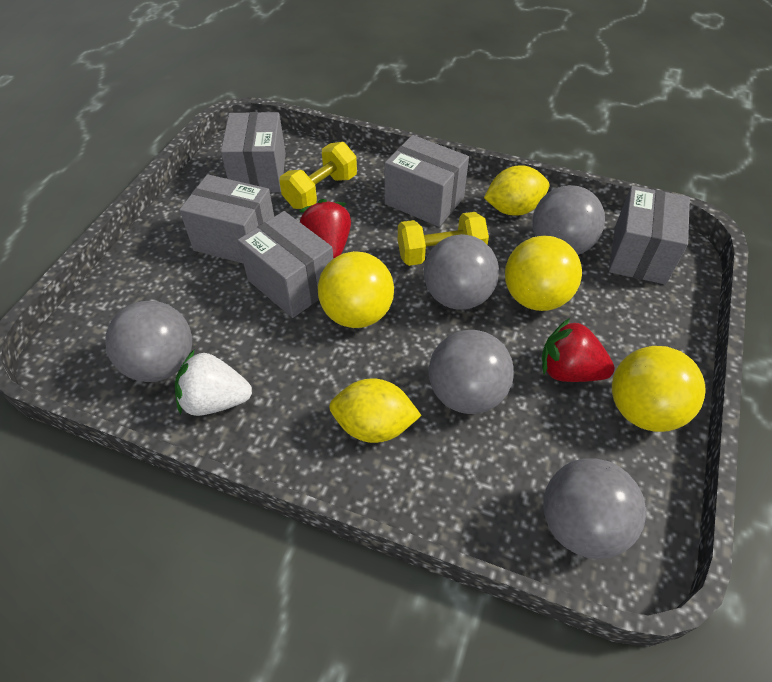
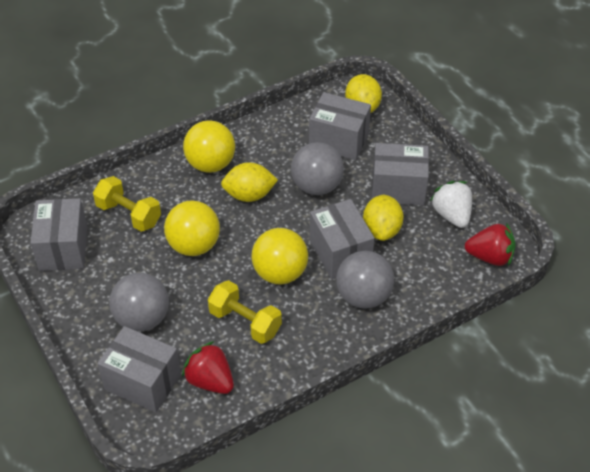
grey ball: 5 -> 3
yellow lemon: 2 -> 3

